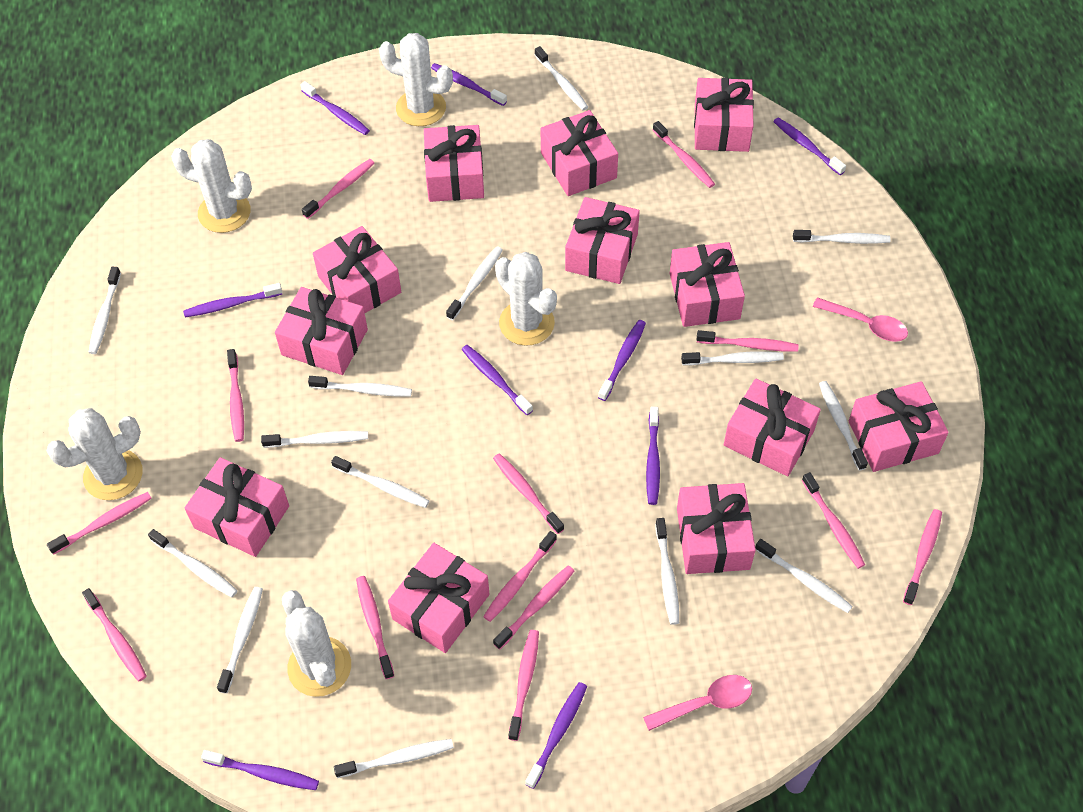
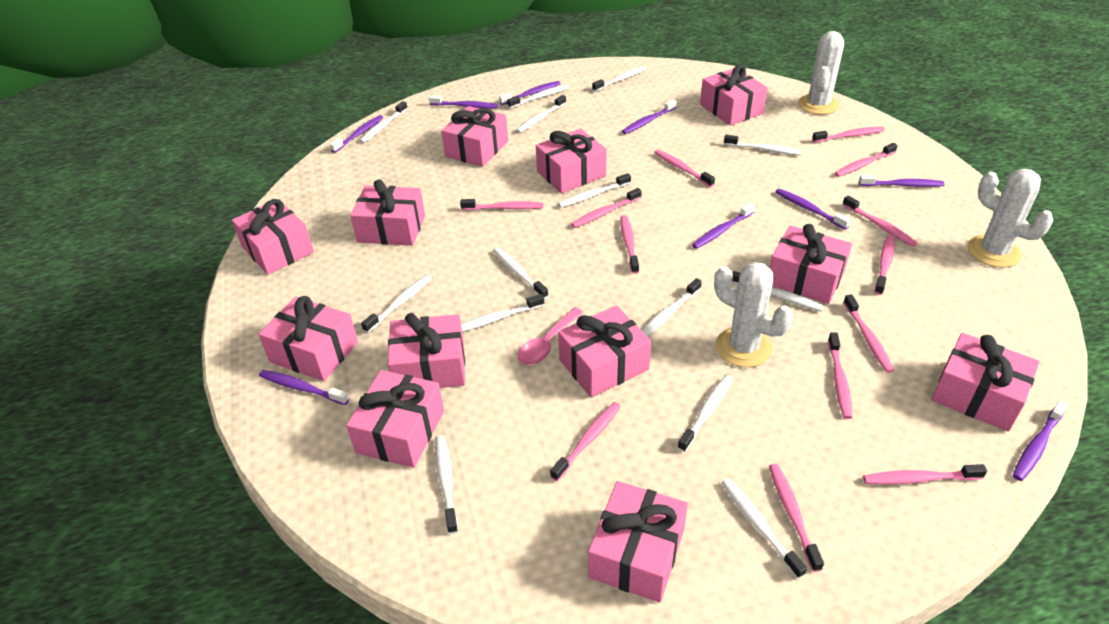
pink spoon: 2 -> 1
white cactus: 5 -> 3

